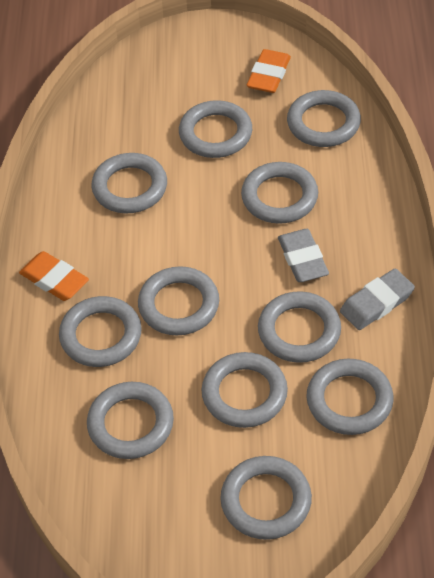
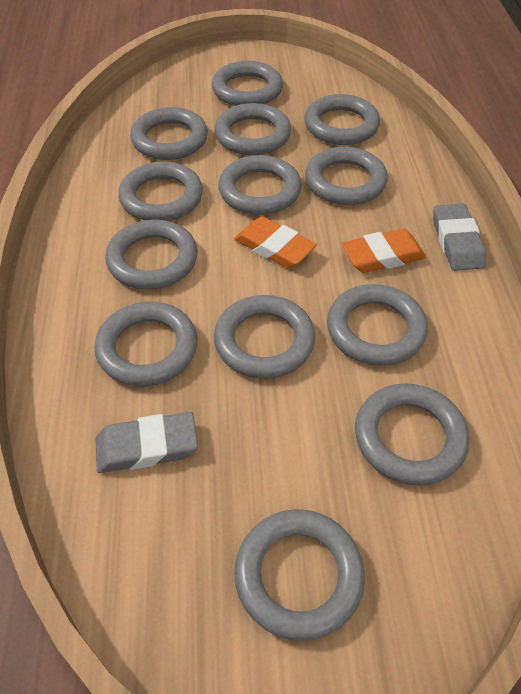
grey ring: 11 -> 13

